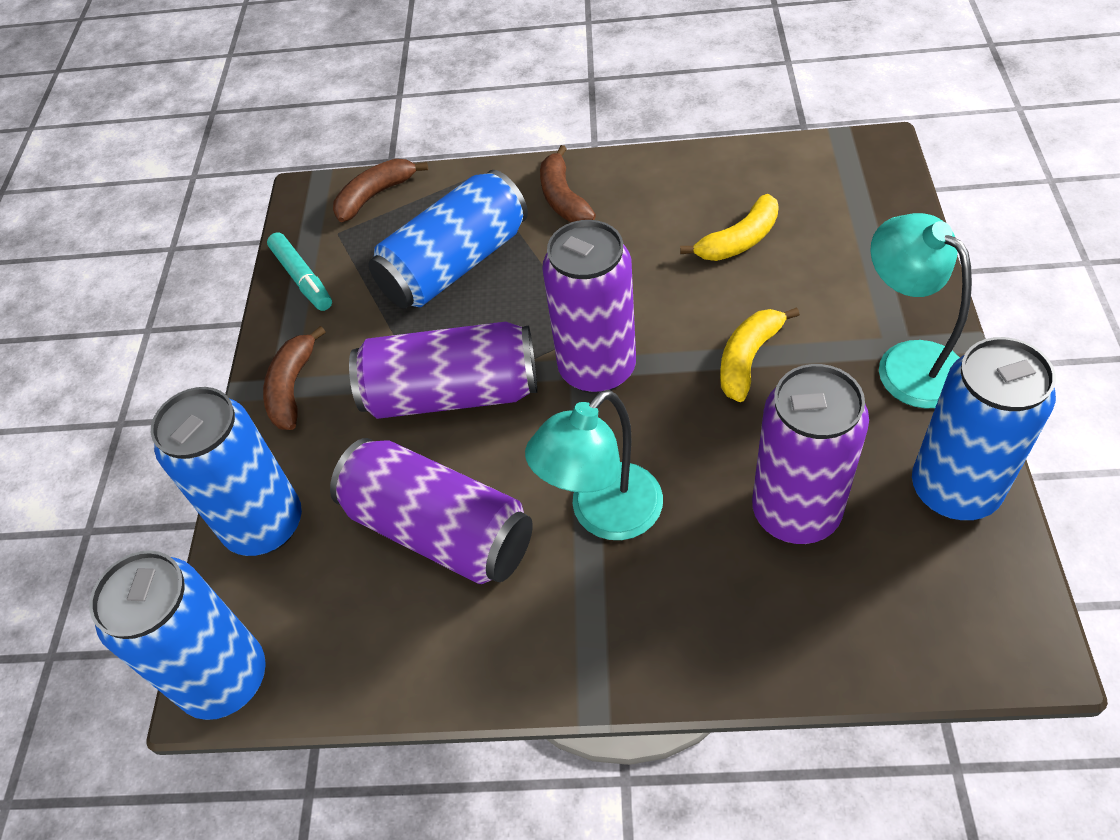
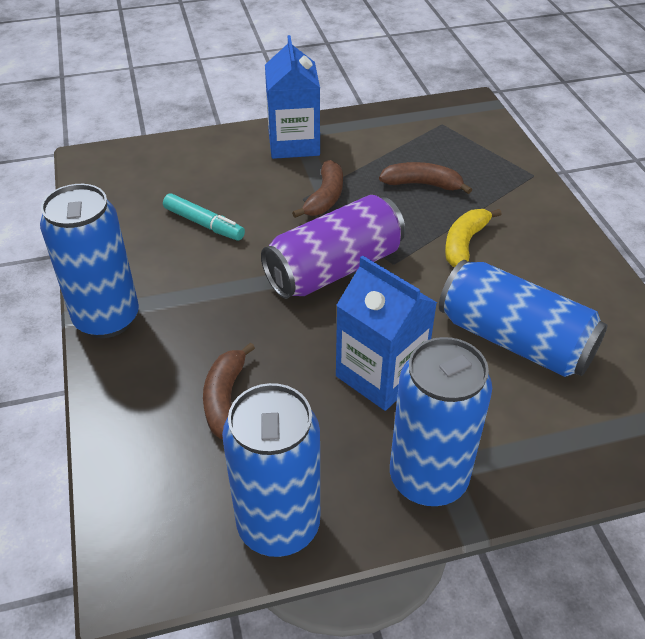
blue carton: 0 -> 2
purple can: 4 -> 1
turquoise lamp: 2 -> 0
yellow banana: 2 -> 1

